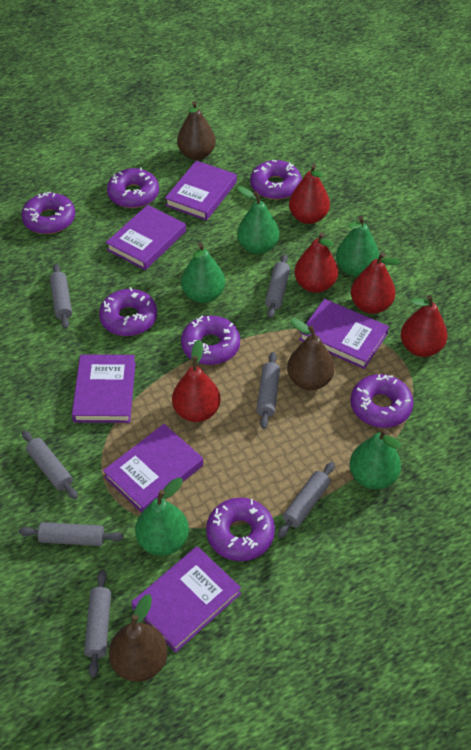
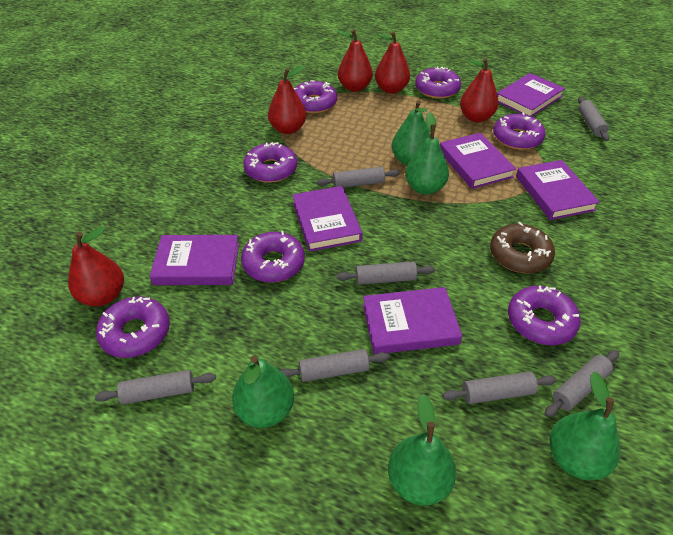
brown donut: 0 -> 1
brown pear: 3 -> 0

